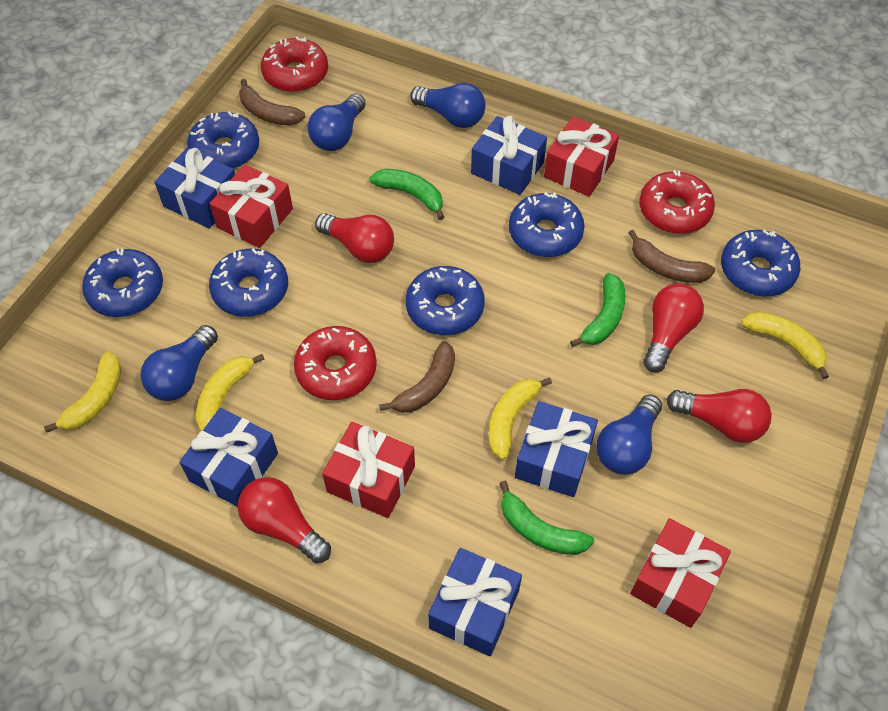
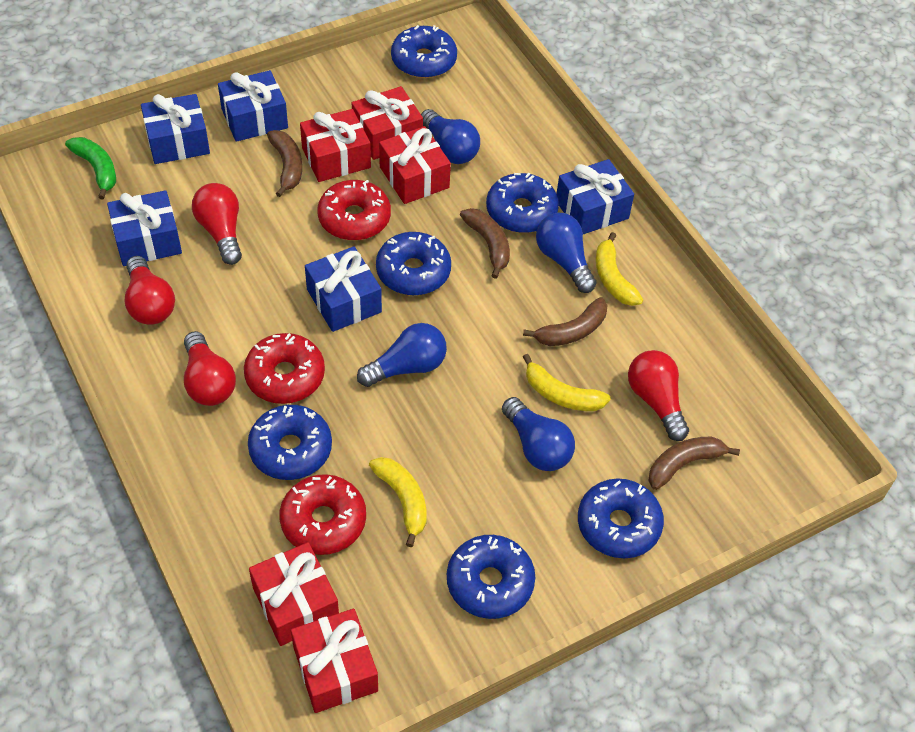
brown banana: 3 -> 4
green banana: 3 -> 1
red gift: 4 -> 5
yellow banana: 4 -> 3

